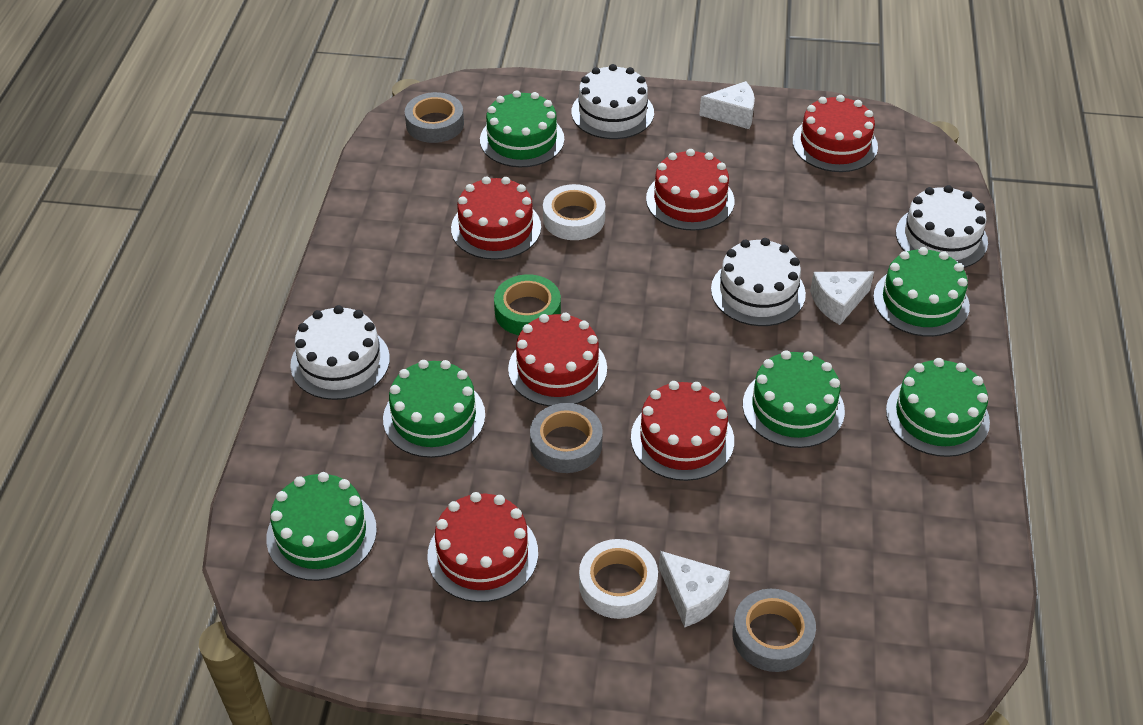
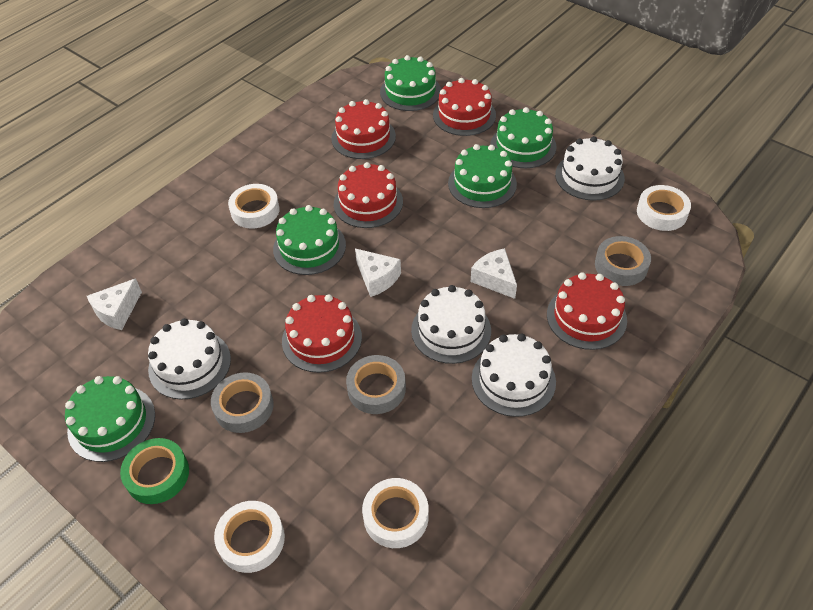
green cake: 6 -> 5
red cake: 6 -> 5
white tape: 2 -> 4

